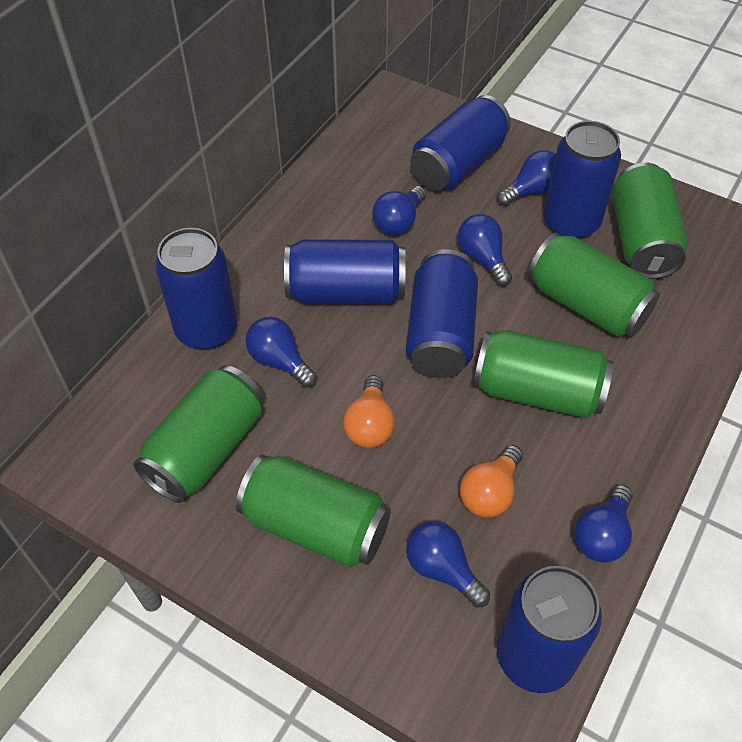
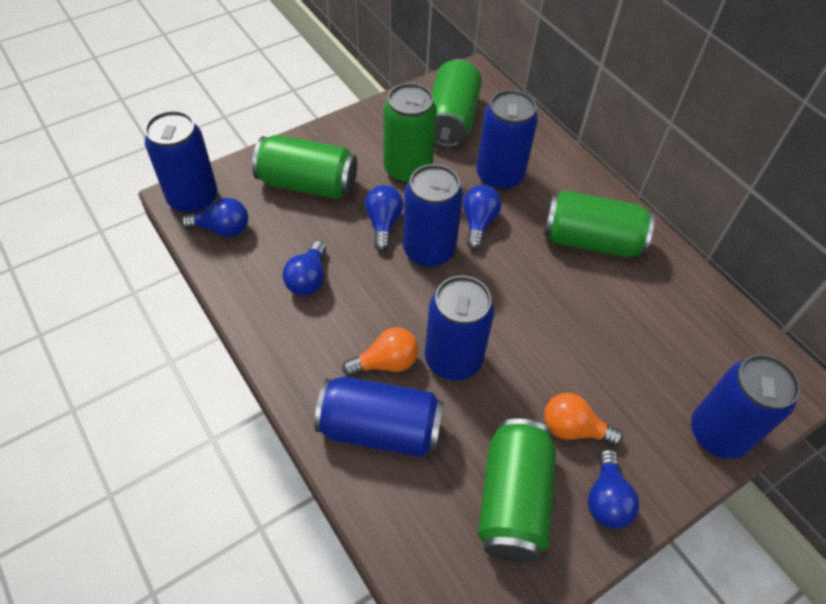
blue light bulb: 6 -> 5

